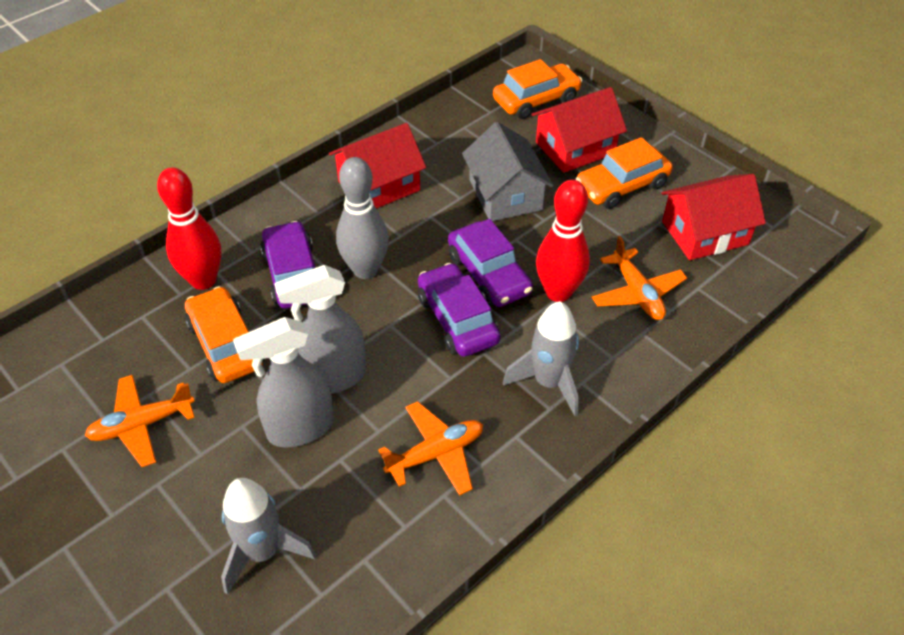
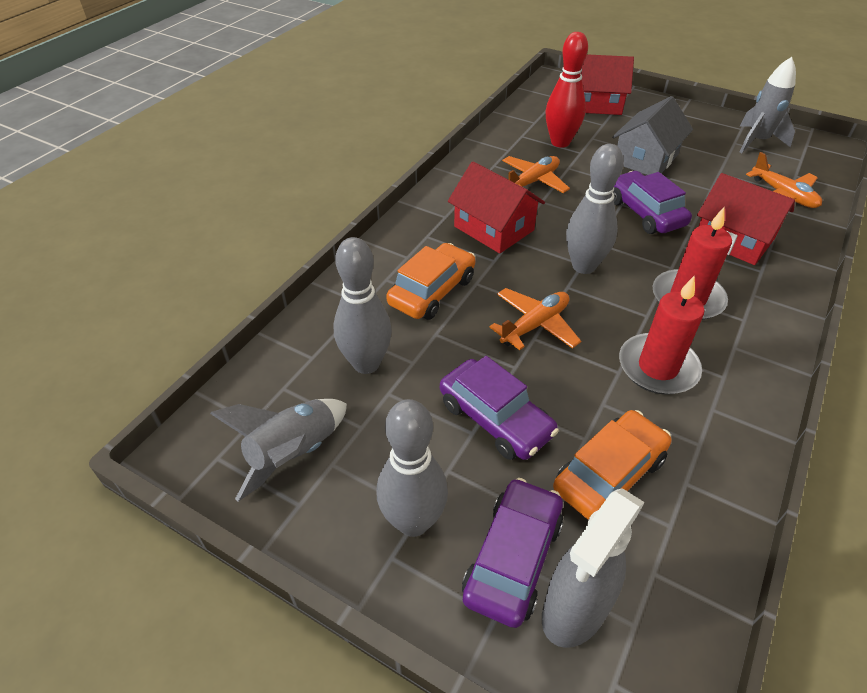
grey bowling pin: 1 -> 3
grey spray bottle: 2 -> 1
orange car: 3 -> 2
red bowling pin: 2 -> 1
red candle: 0 -> 2

